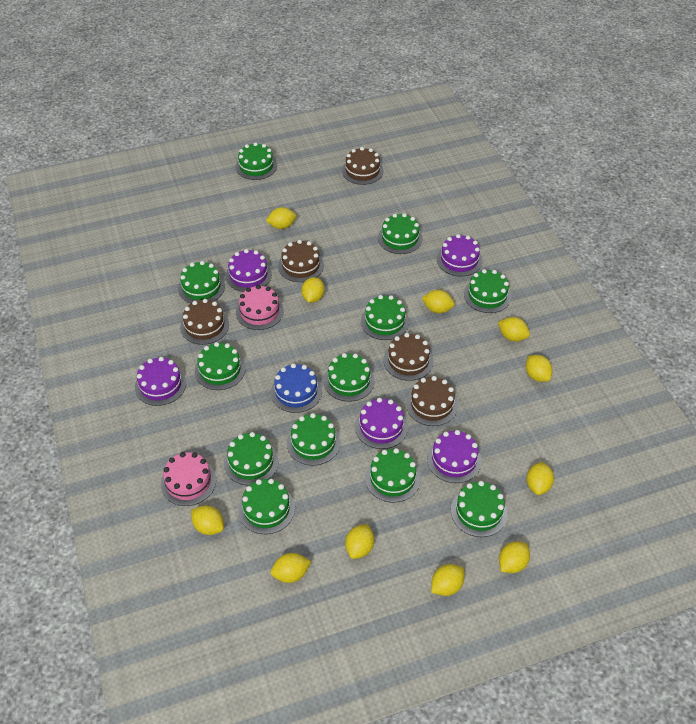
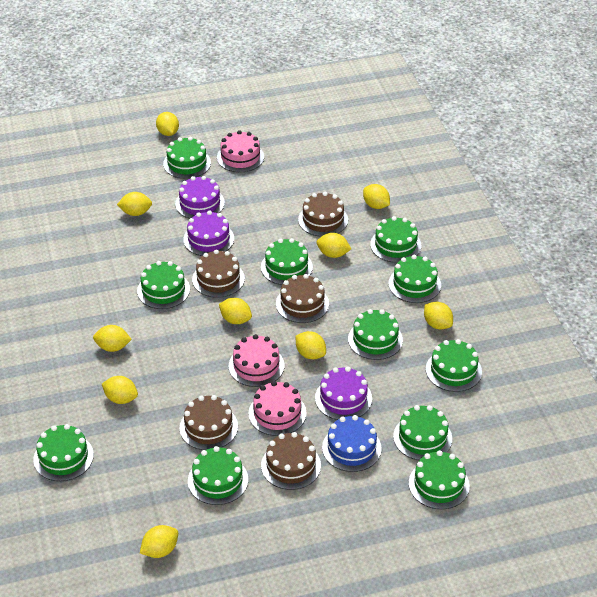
green cake: 12 -> 11
pink cake: 2 -> 3
purple cake: 5 -> 3
yellow lemon: 11 -> 10

